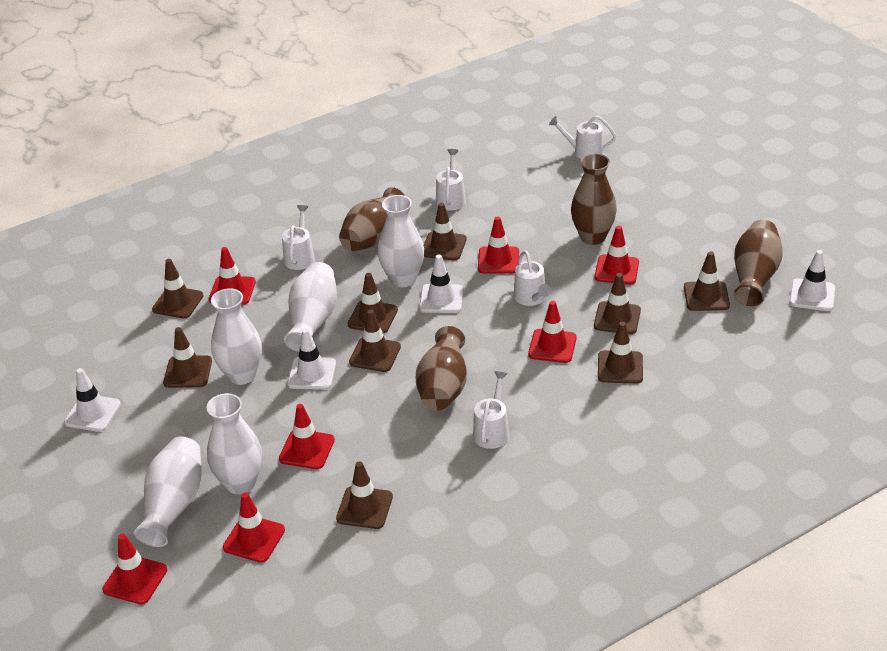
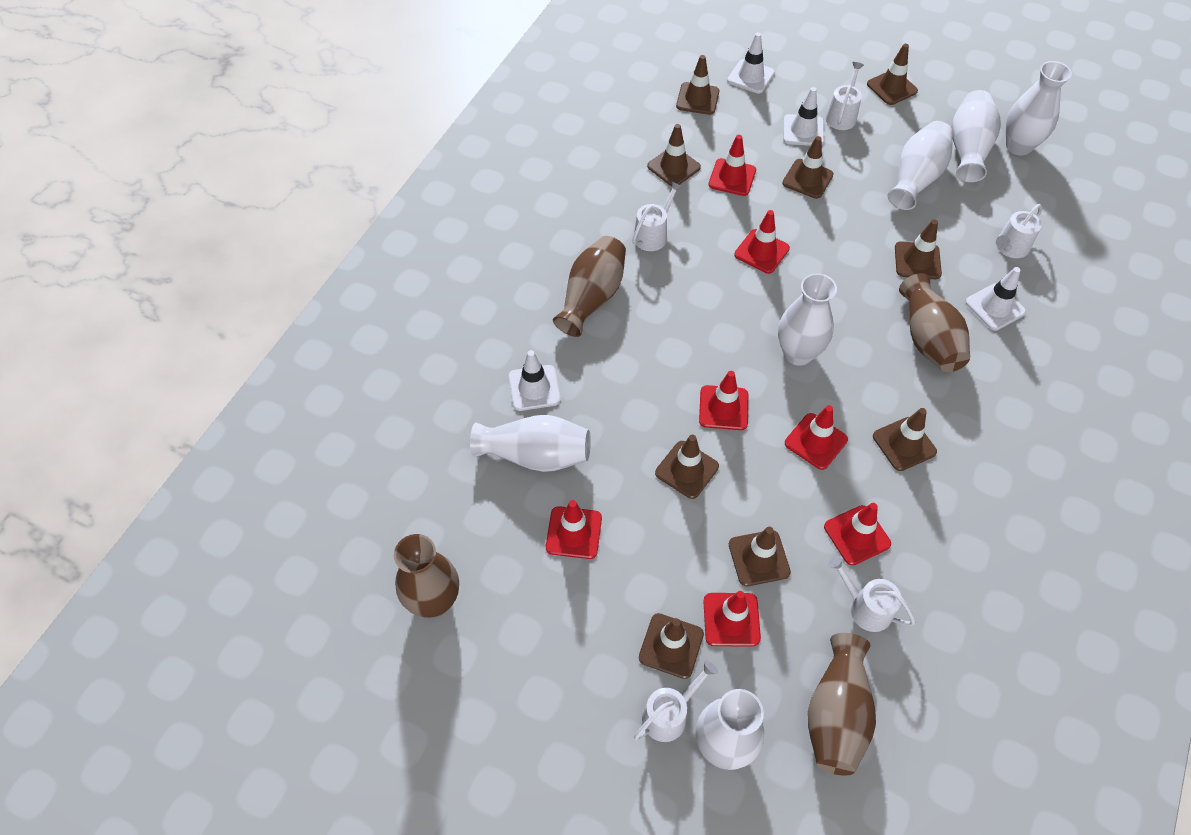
white vase: 5 -> 6

